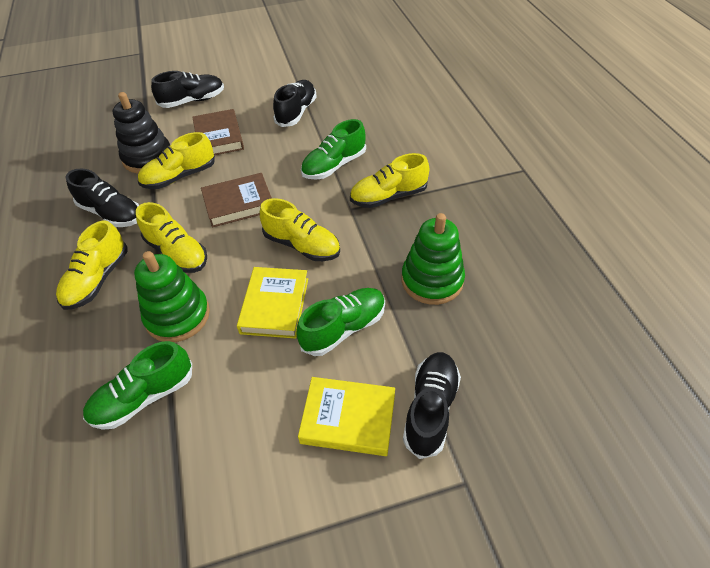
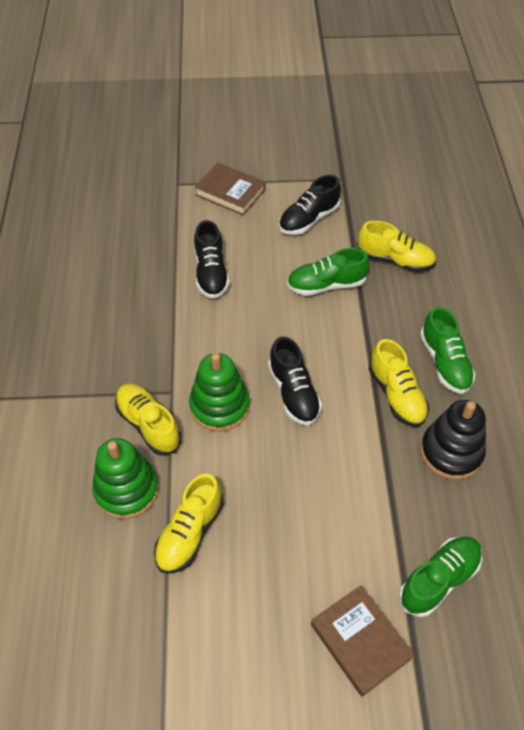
black shoe: 4 -> 3
yellow book: 2 -> 0
yellow shoe: 5 -> 4

